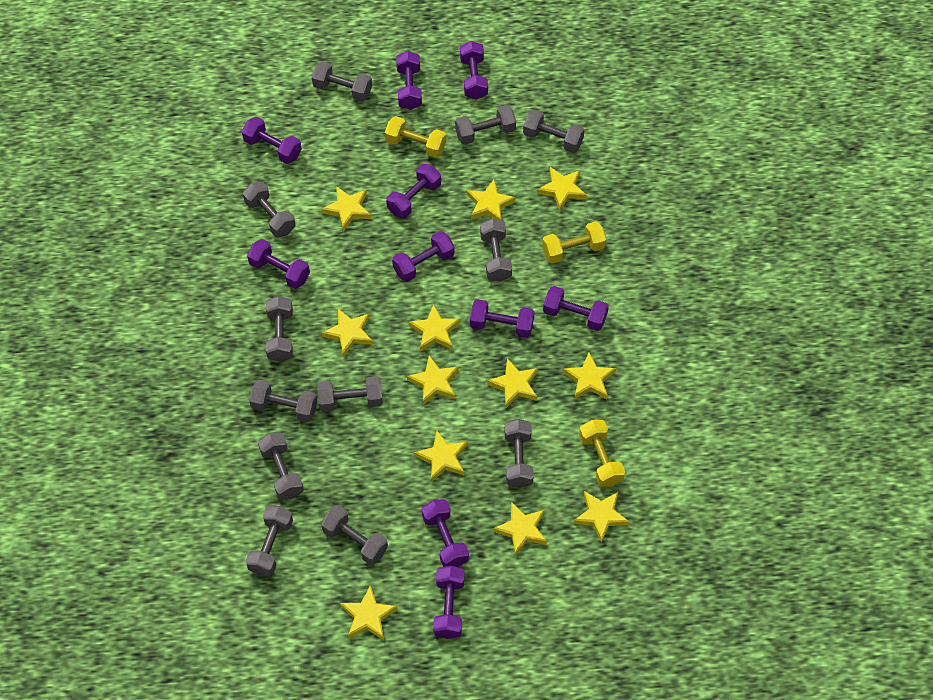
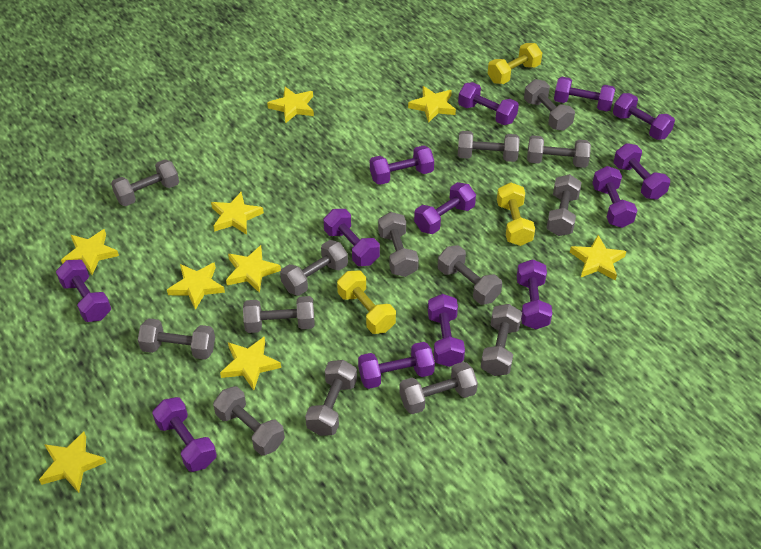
grey dumbbell: 12 -> 14
purple dumbbell: 10 -> 13
yellow star: 12 -> 9

